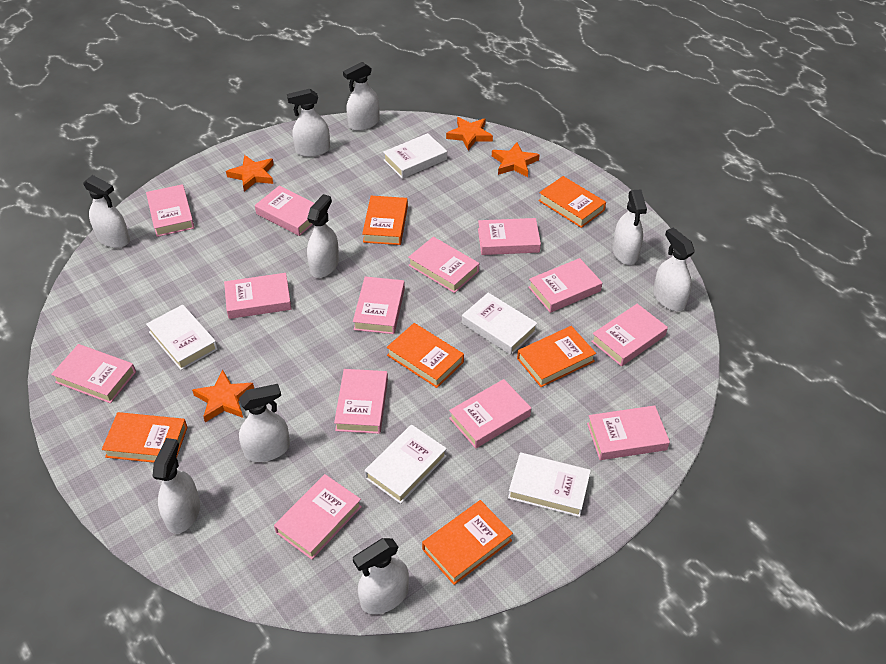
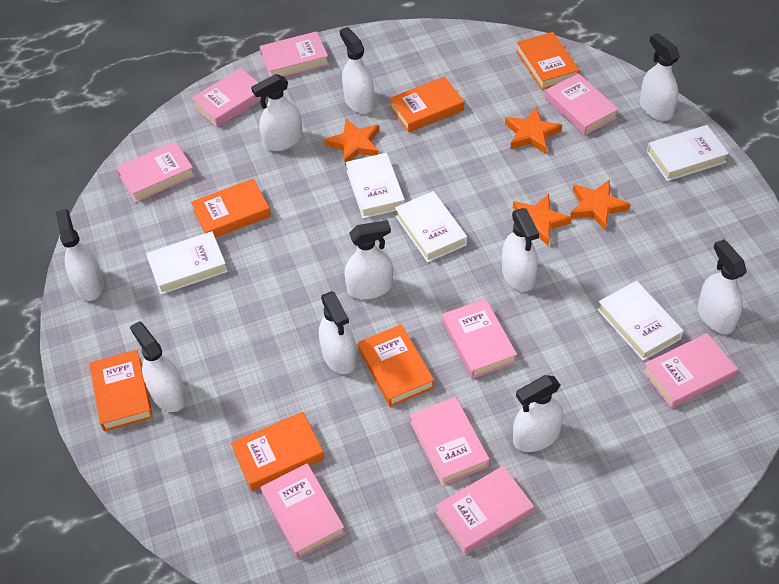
pink book: 13 -> 9
white spray bottle: 9 -> 10

